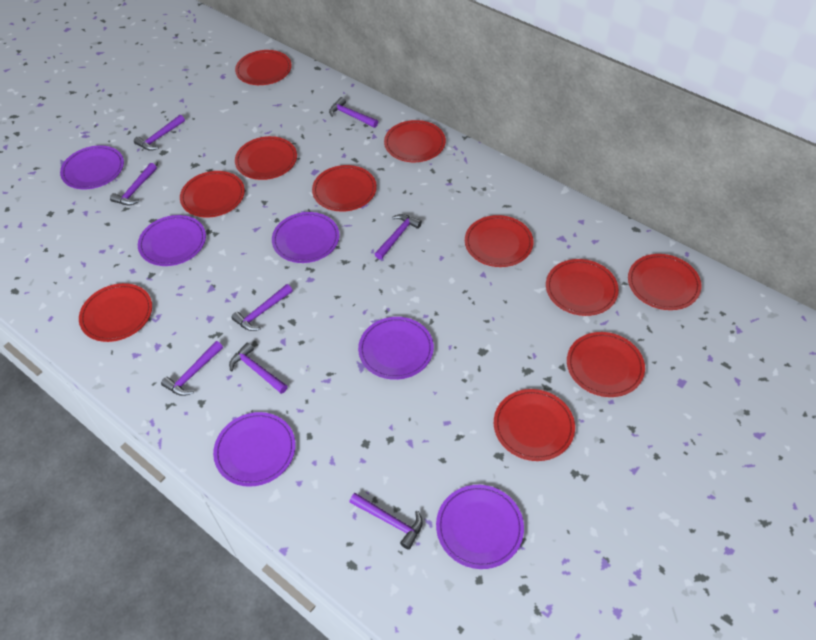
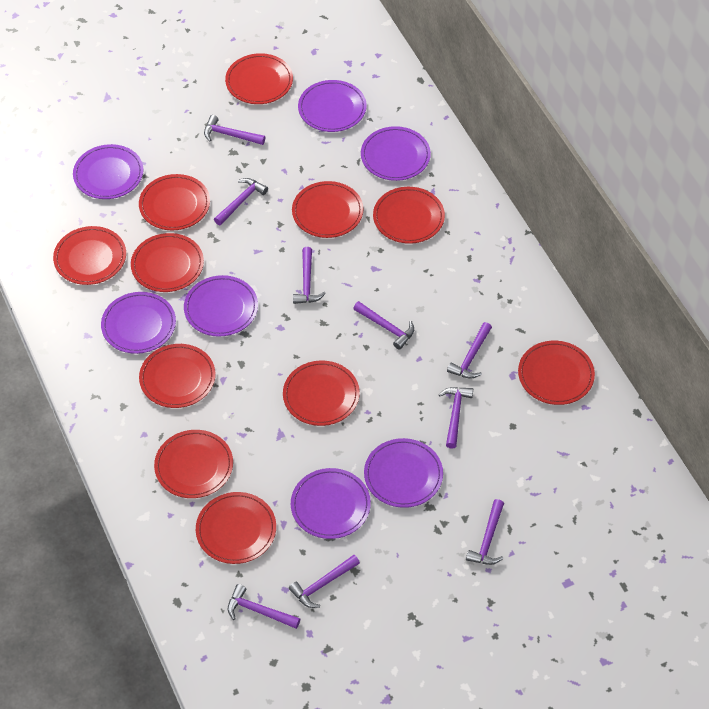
purple hammer: 8 -> 9
purple plate: 6 -> 7

